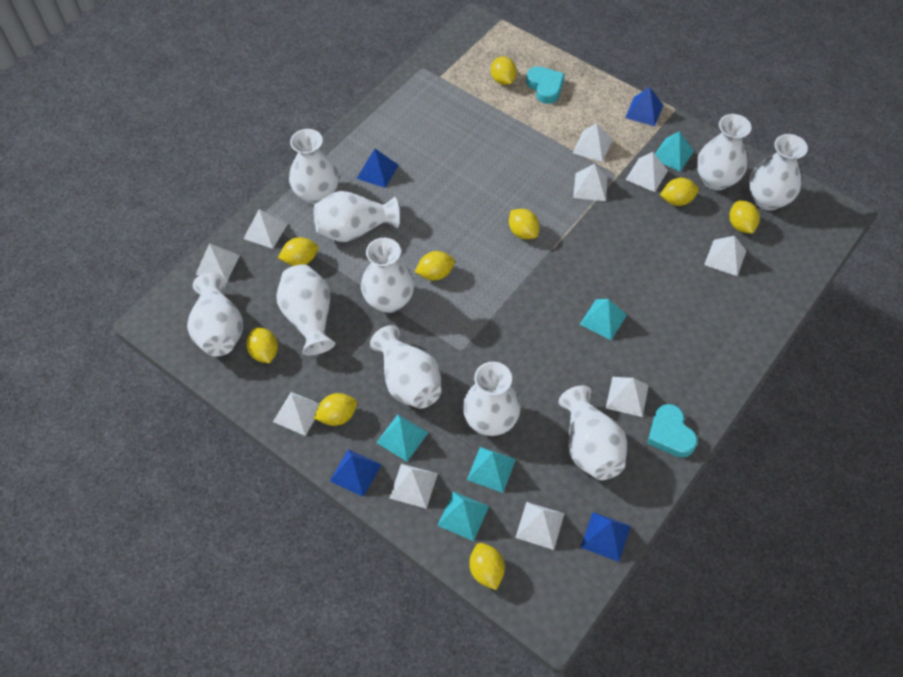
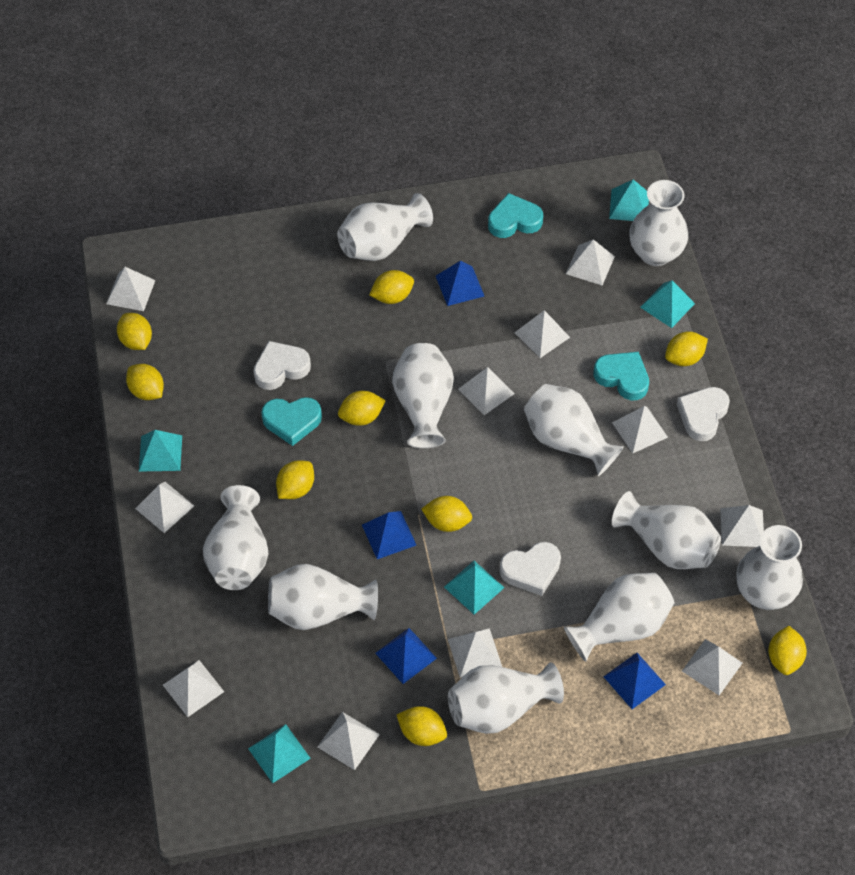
turquoise heart: 2 -> 3
white heart: 0 -> 3
white pyramid: 10 -> 11

